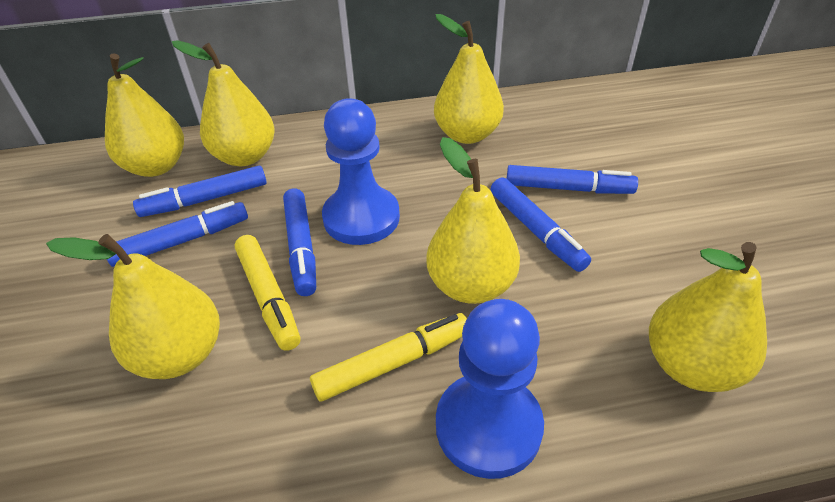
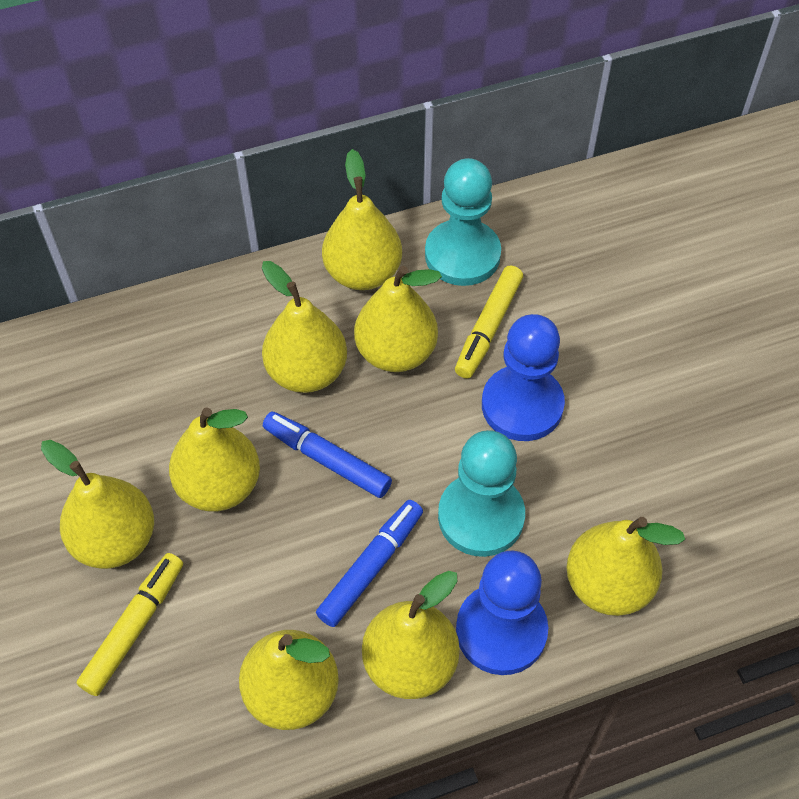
blue marker: 5 -> 2
turquoise pawn: 0 -> 2
yellow pear: 6 -> 8

